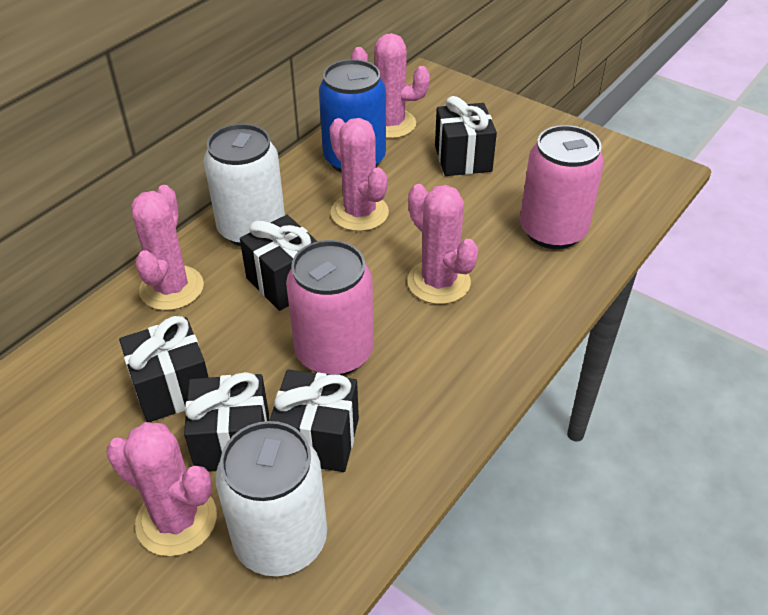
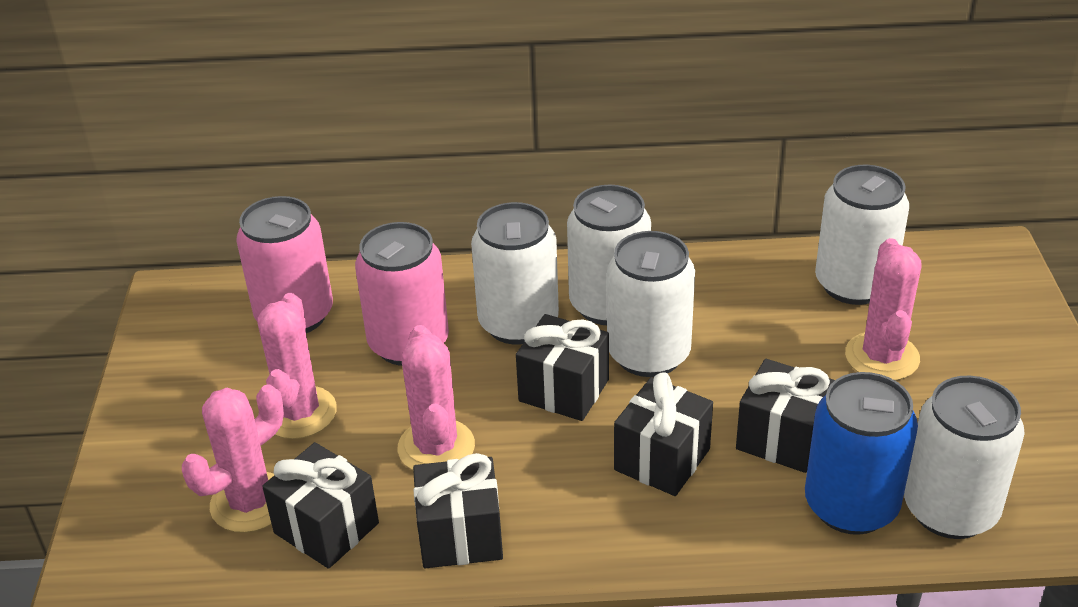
pink cactus: 5 -> 4
white can: 2 -> 5

